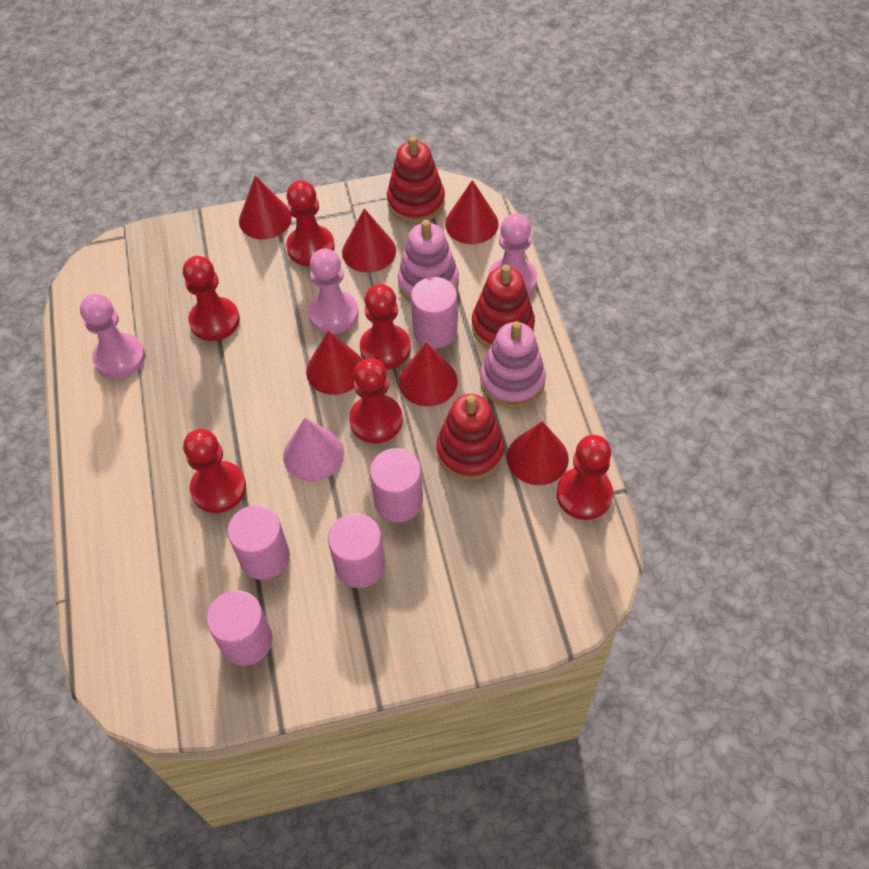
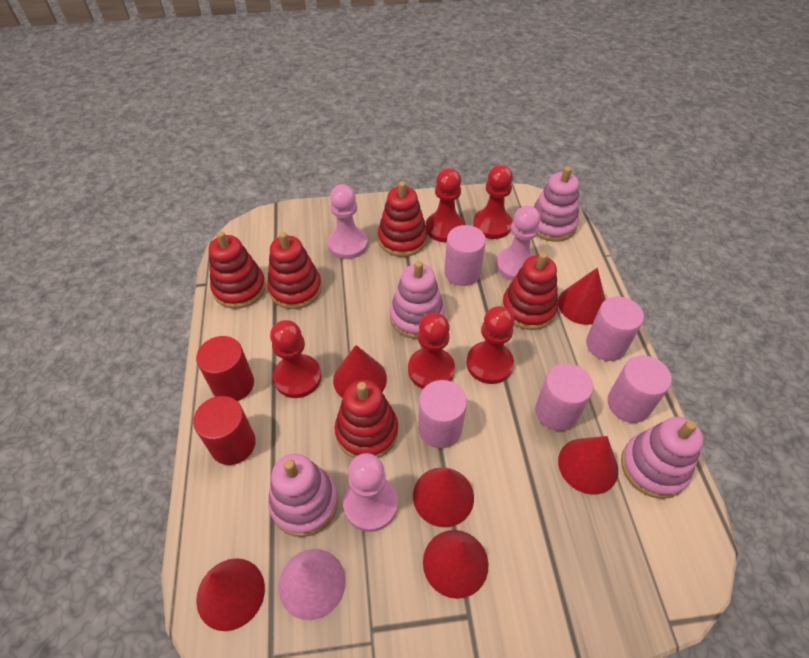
pink stacking toy: 2 -> 4
red cylinder: 0 -> 2
red pawn: 6 -> 5
red stacking toy: 3 -> 5

